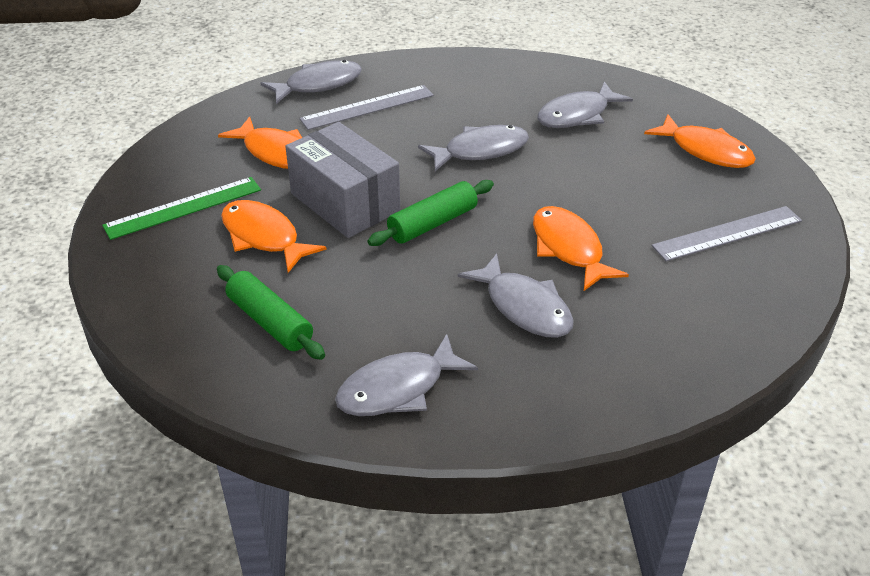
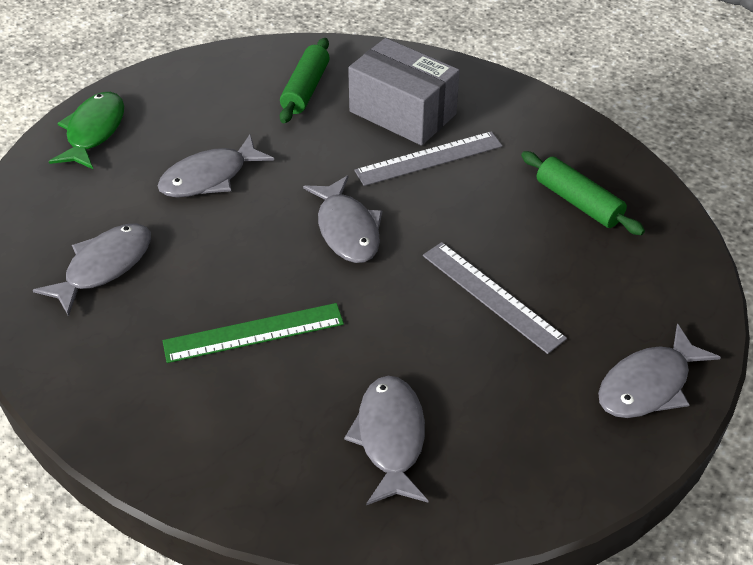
green fish: 0 -> 1
orange fish: 4 -> 0

